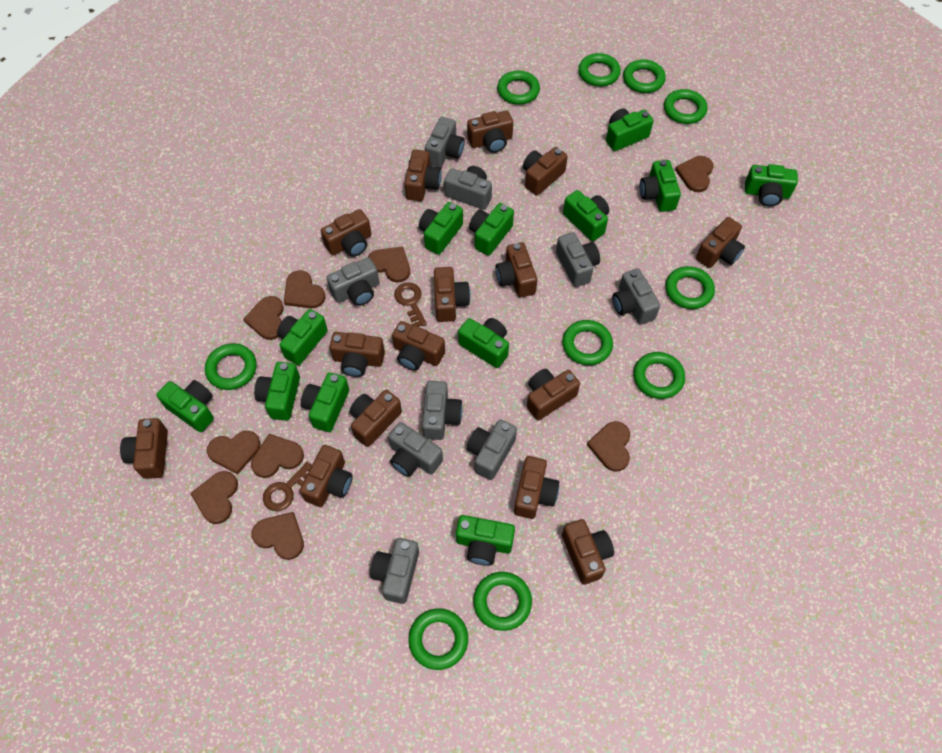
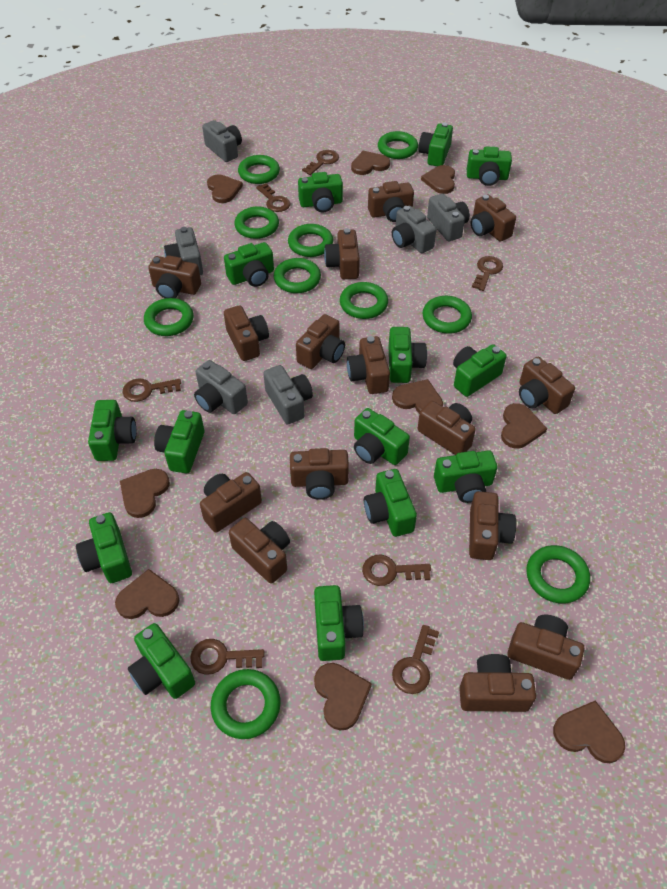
brown key: 2 -> 7
green camera: 12 -> 14
grey camera: 9 -> 6

